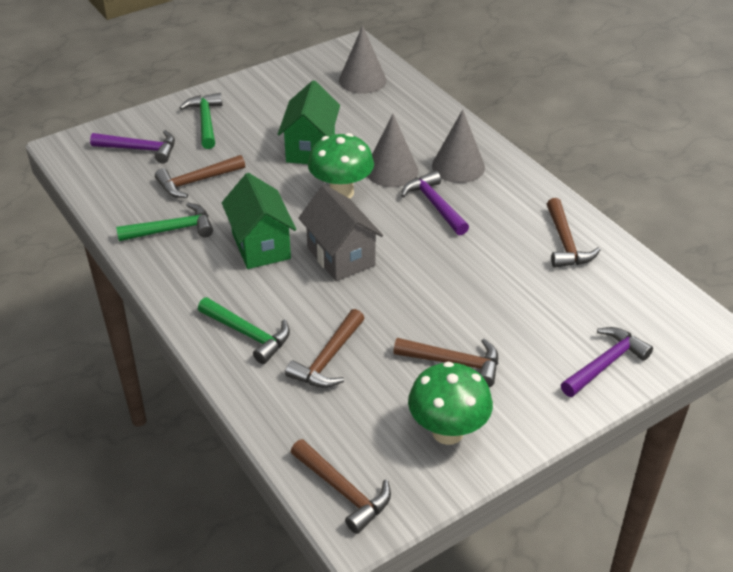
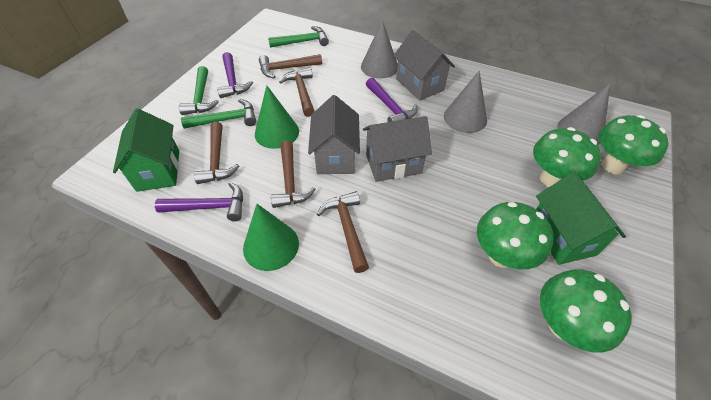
green cone: 0 -> 2
green mushroom: 2 -> 4
grey house: 1 -> 3

